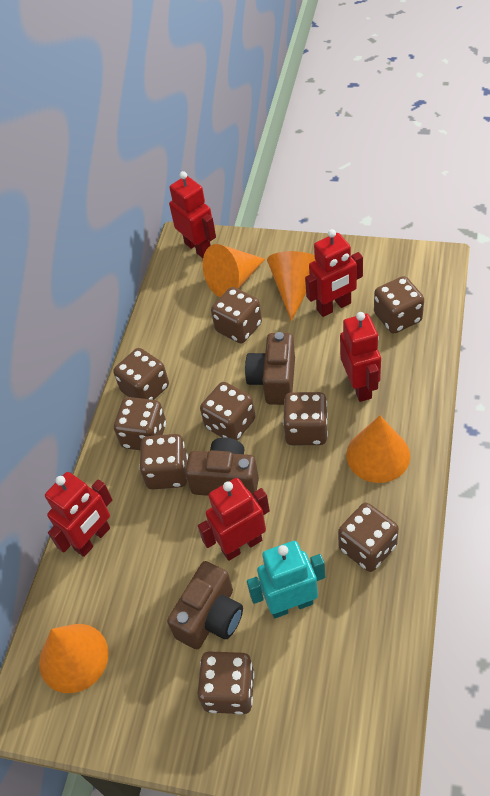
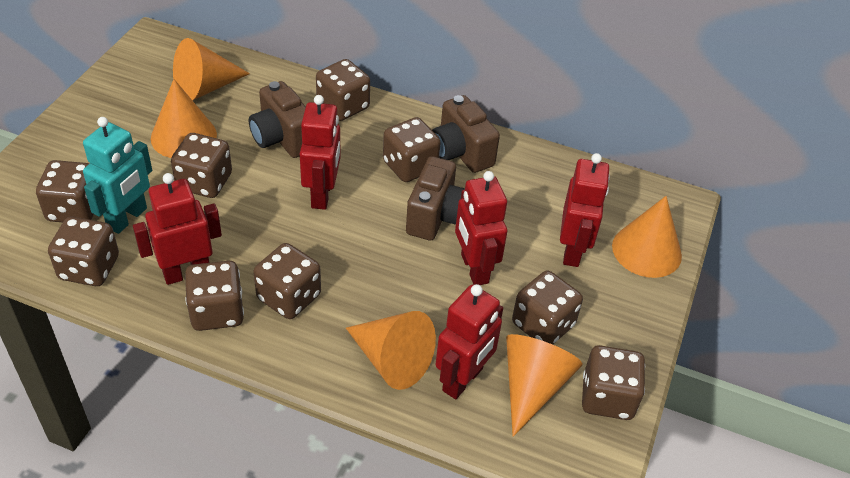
orange cone: 4 -> 5

